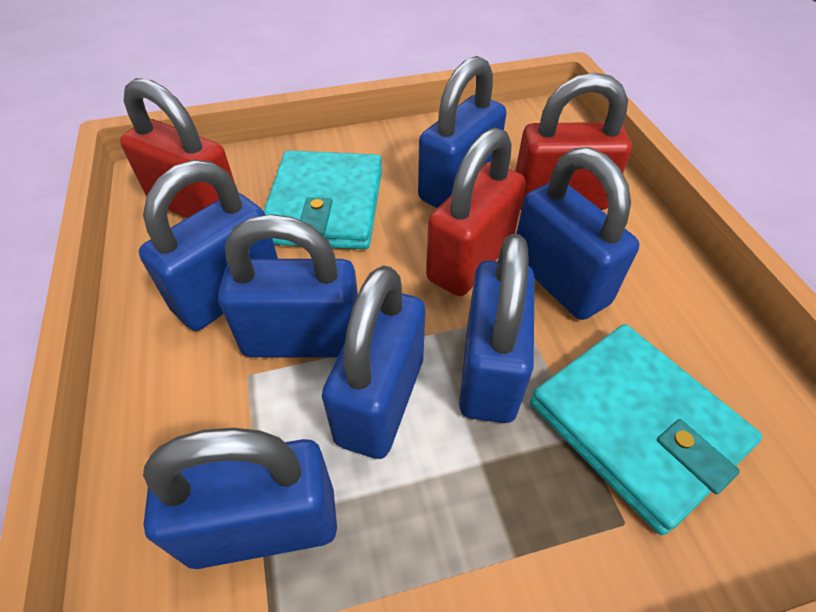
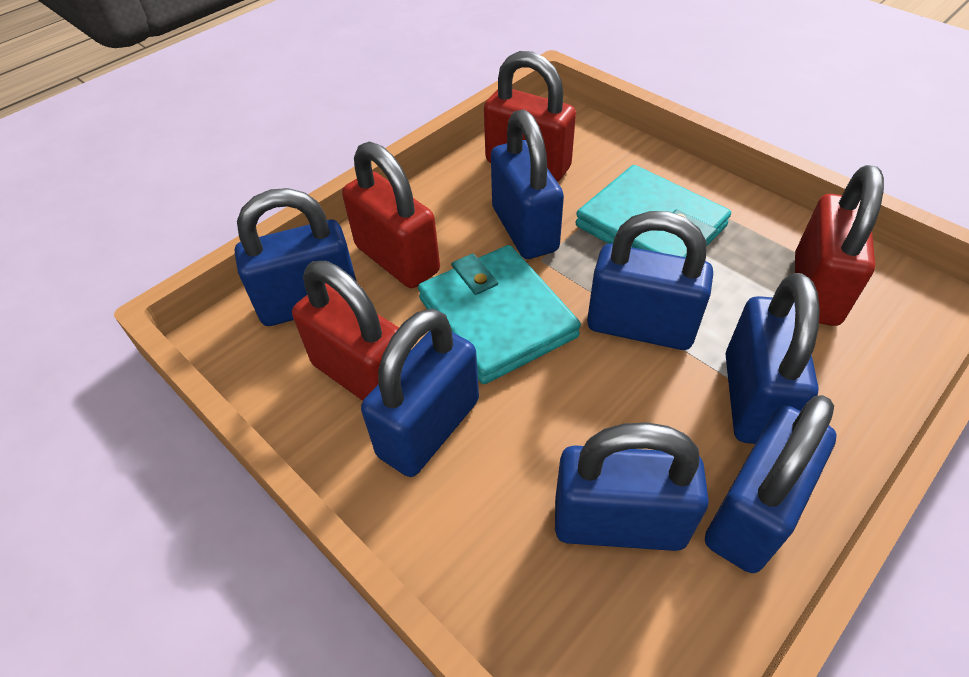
red padlock: 3 -> 4

